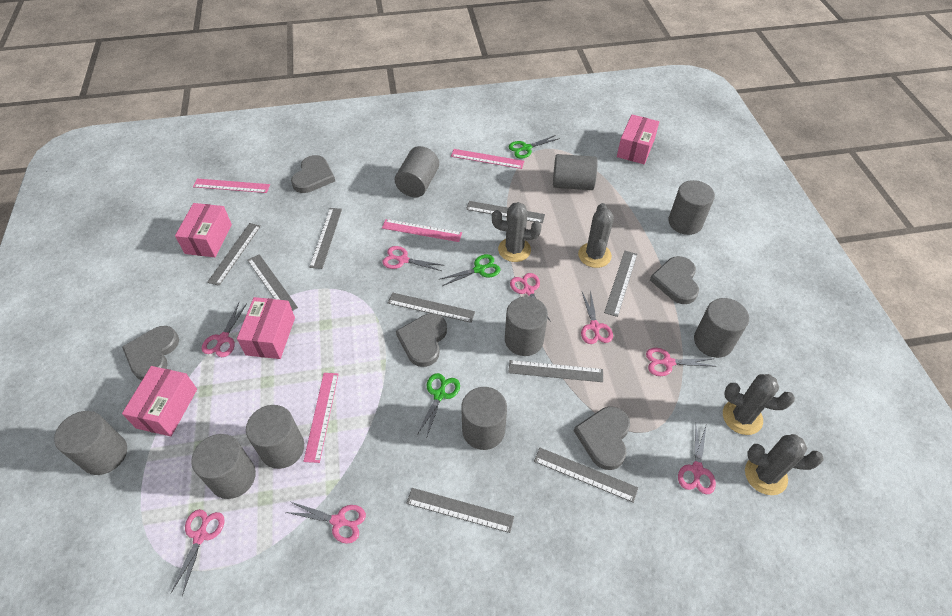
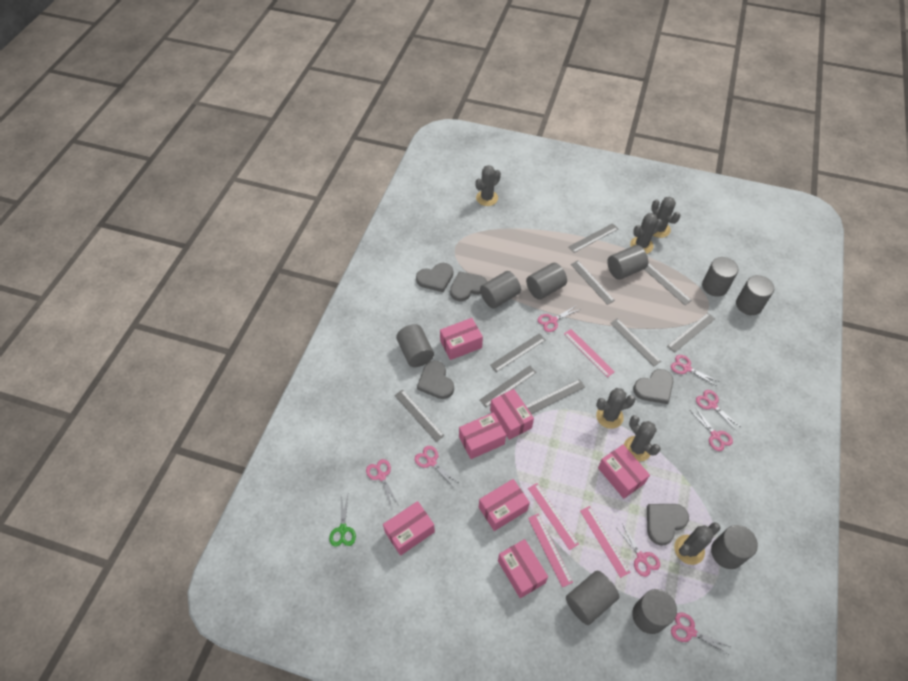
green scissors: 3 -> 1
grey cactus: 4 -> 6
pink box: 4 -> 7

